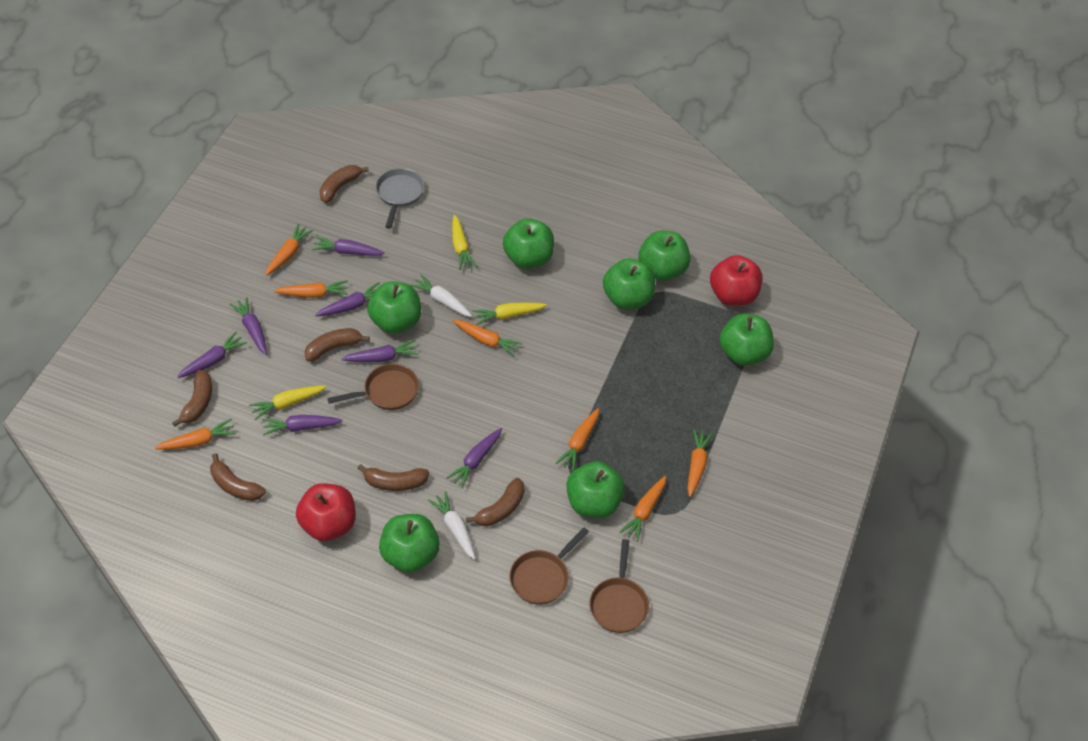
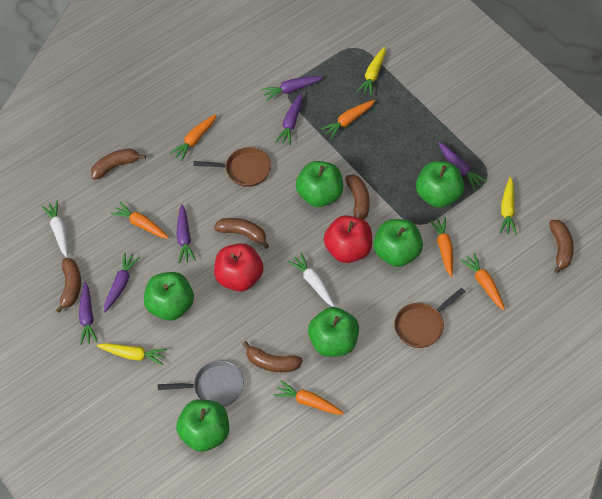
brown pan: 3 -> 2
green apple: 7 -> 6
orange carrot: 7 -> 6
purple carrot: 7 -> 6

